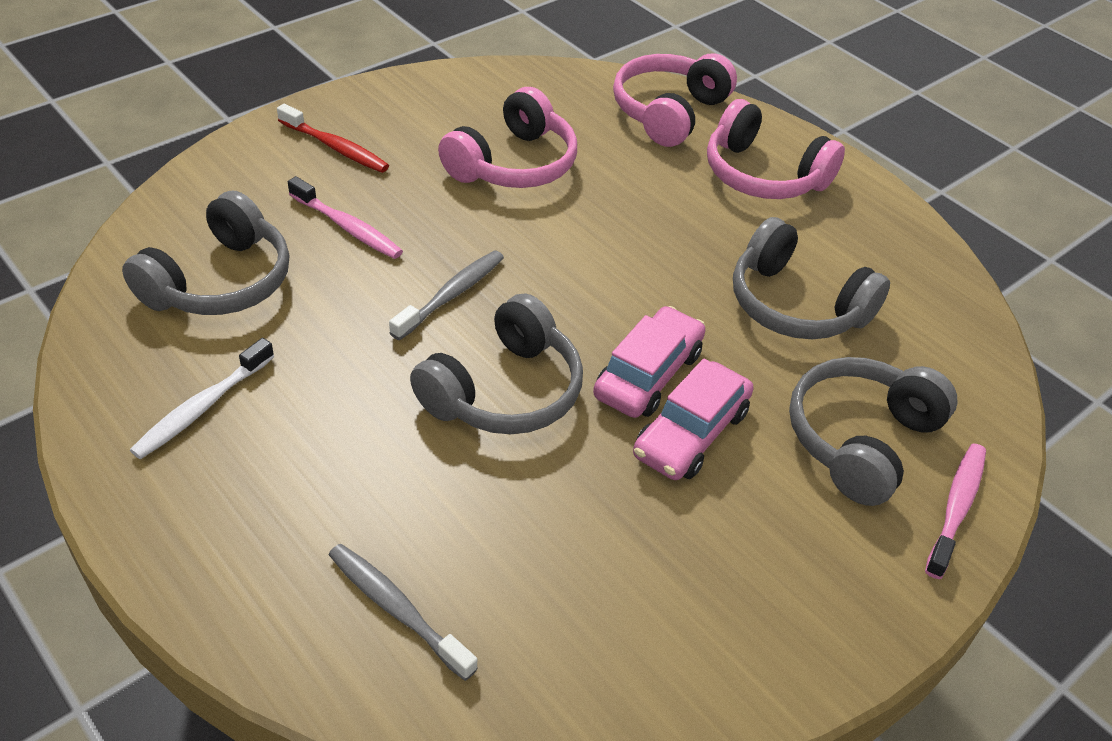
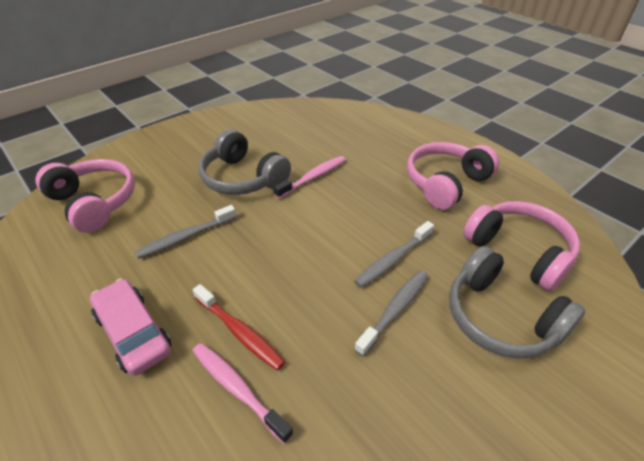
grey headphones: 4 -> 2
grey toothbrush: 2 -> 3
pink car: 2 -> 1
white toothbrush: 1 -> 0

